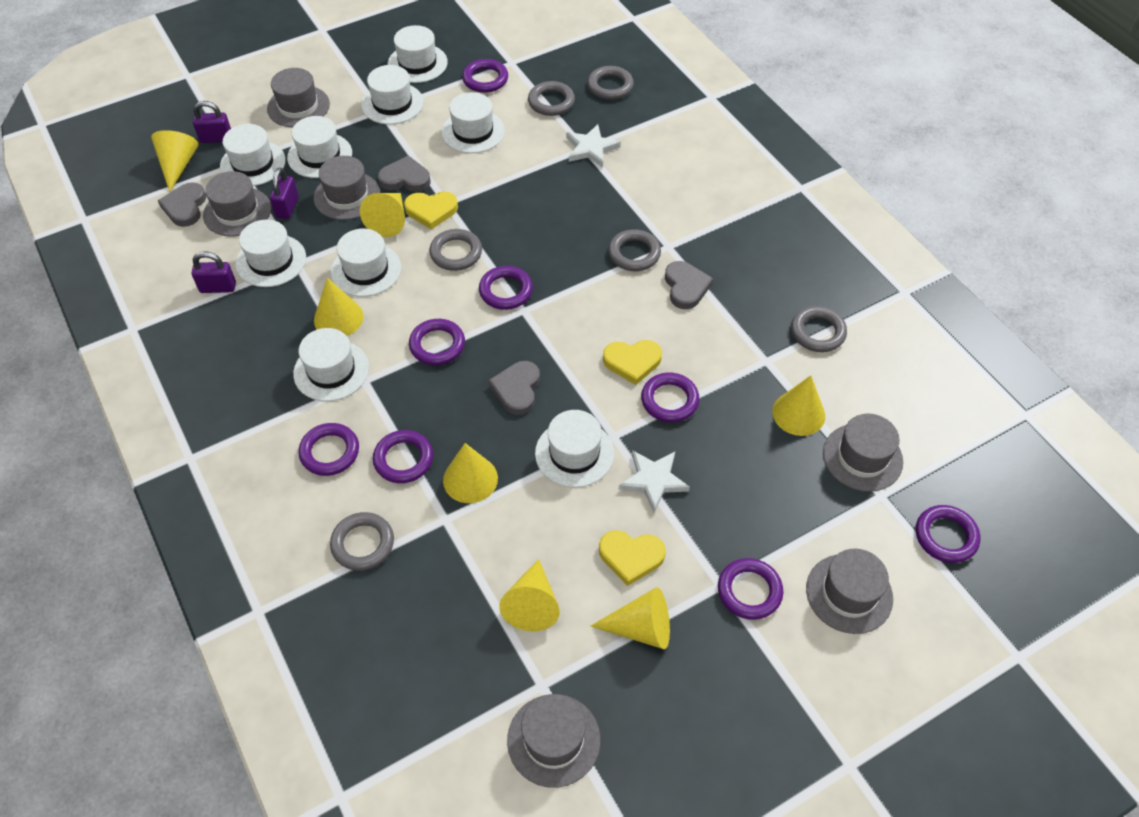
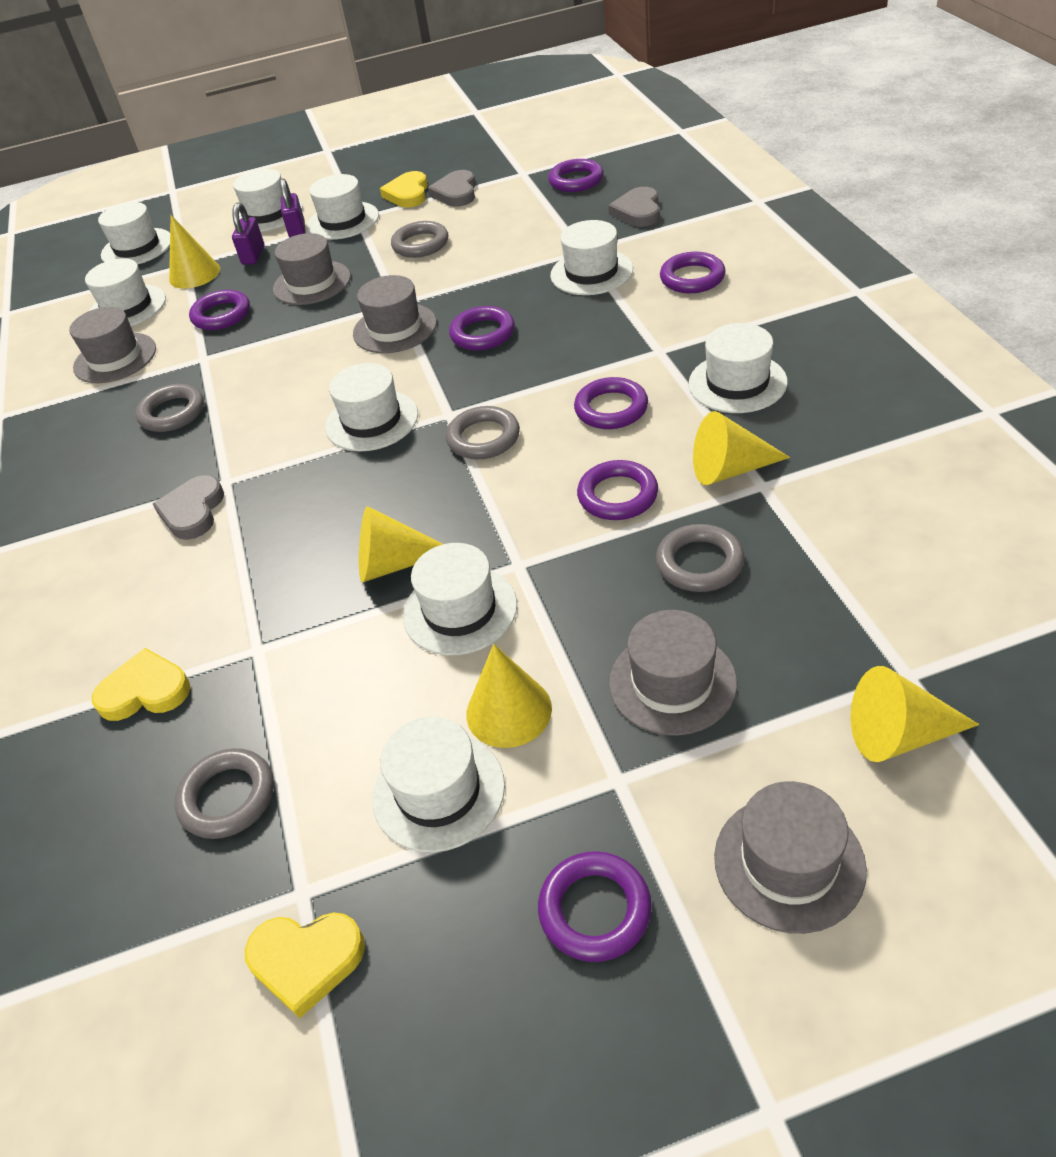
grey hat: 6 -> 5
grey heart: 4 -> 3
grey ring: 6 -> 5
purple padlock: 3 -> 2
purple ring: 8 -> 7
white star: 2 -> 0
yellow cone: 7 -> 5

